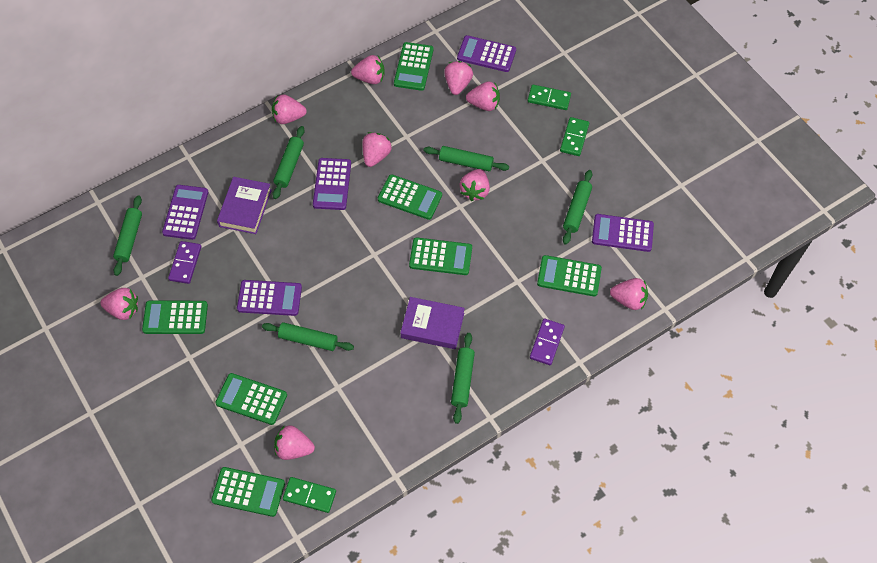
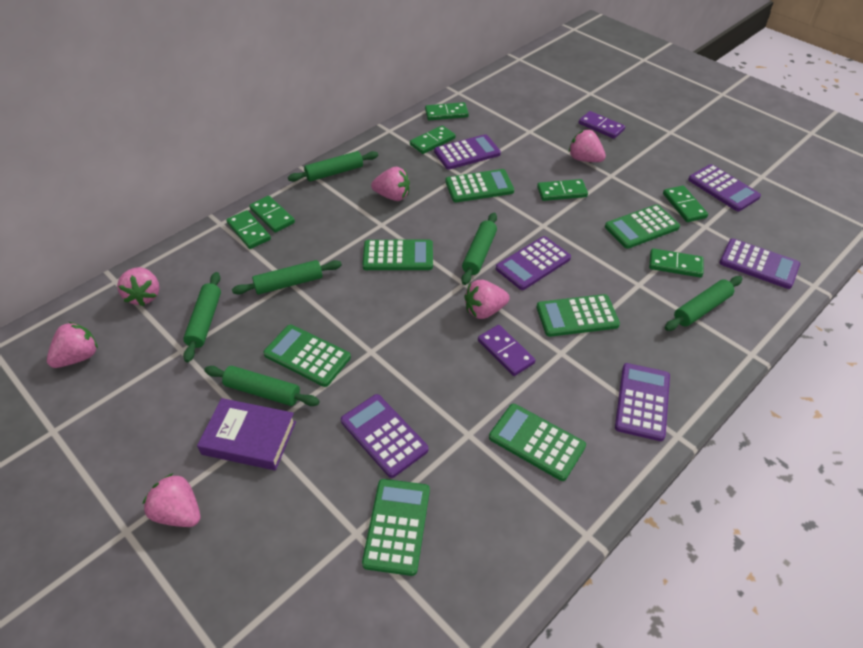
green domino: 3 -> 7
pink strawberry: 9 -> 6
purple book: 2 -> 1
purple calculator: 5 -> 6

